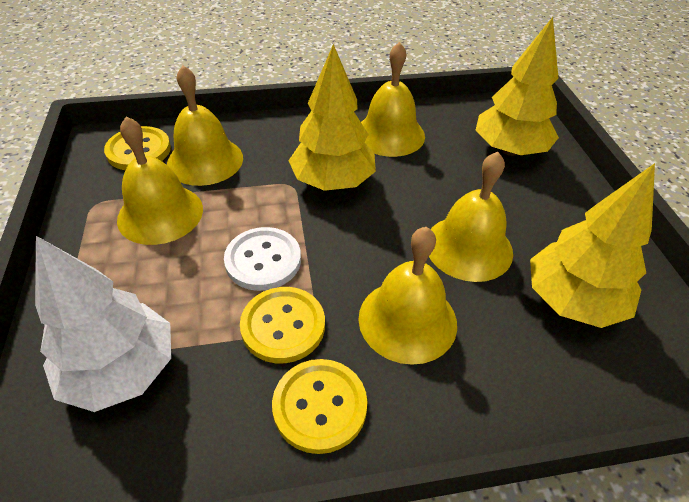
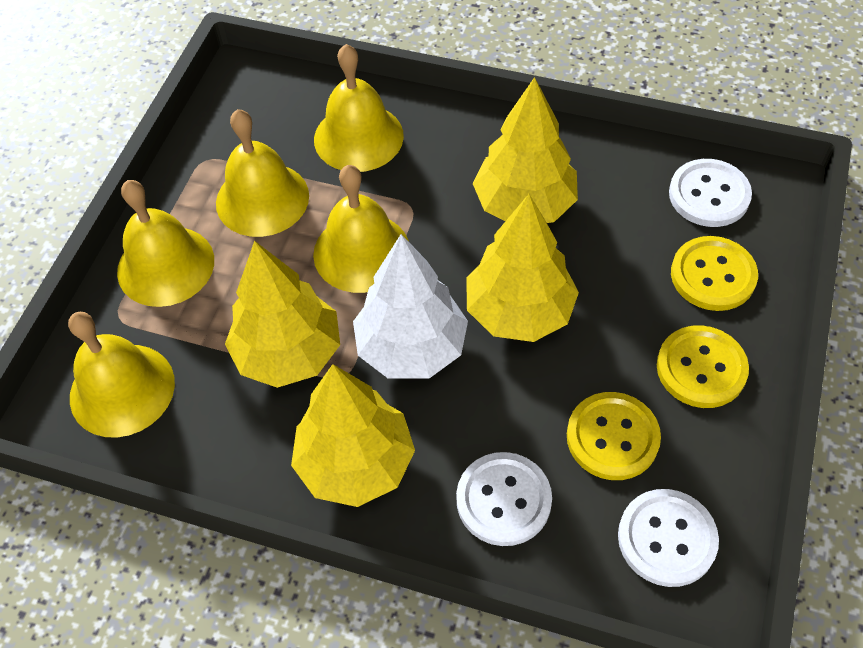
white button: 1 -> 3
yellow tree: 3 -> 4

